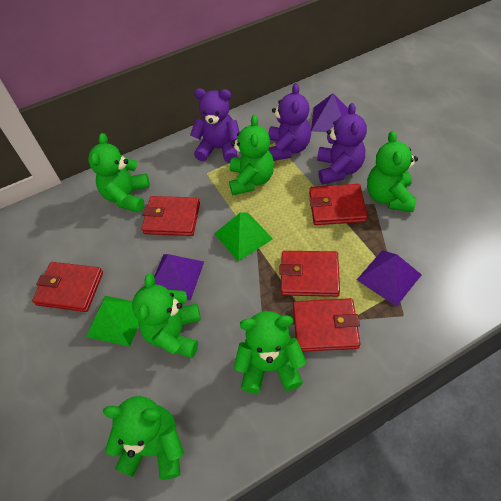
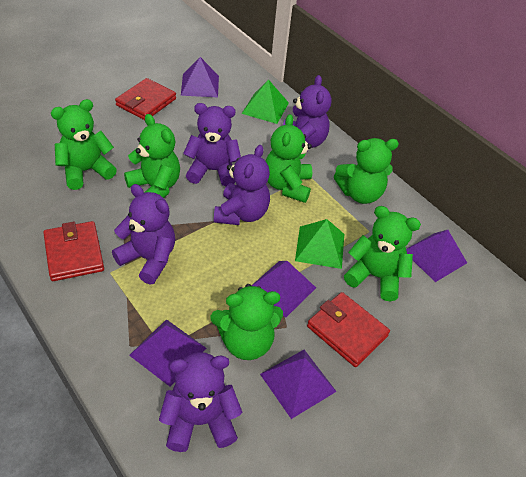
purple pyramid: 3 -> 5
purple teddy bear: 3 -> 5
red wallet: 5 -> 3

